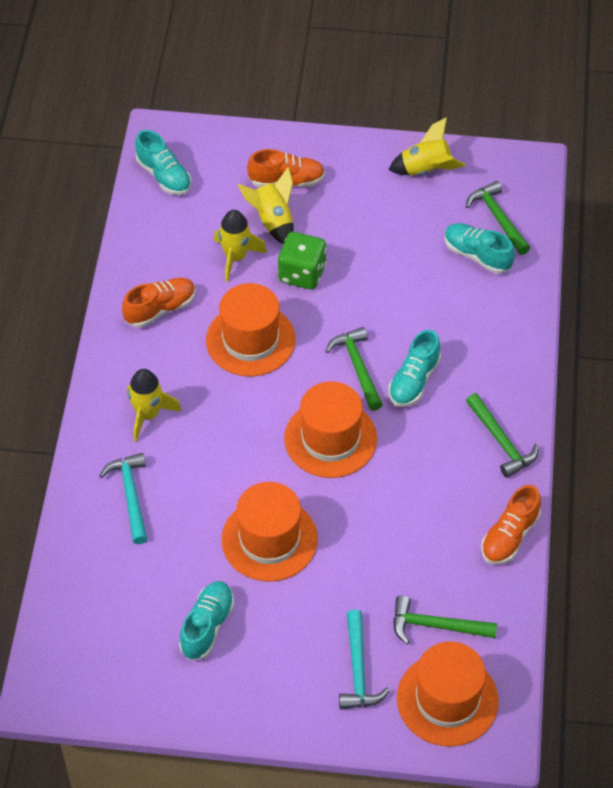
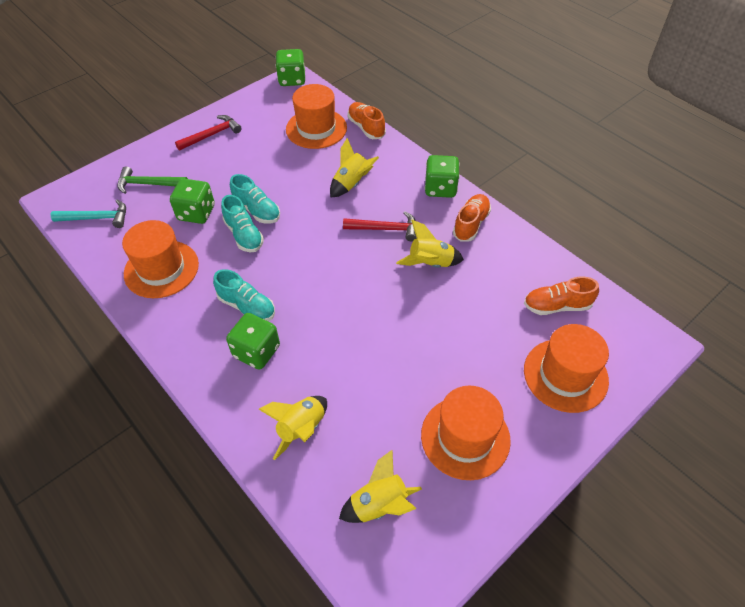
green dice: 1 -> 4
green hammer: 4 -> 1
red hammer: 0 -> 2
turquoise hammer: 2 -> 1
turquoise shoe: 4 -> 3

